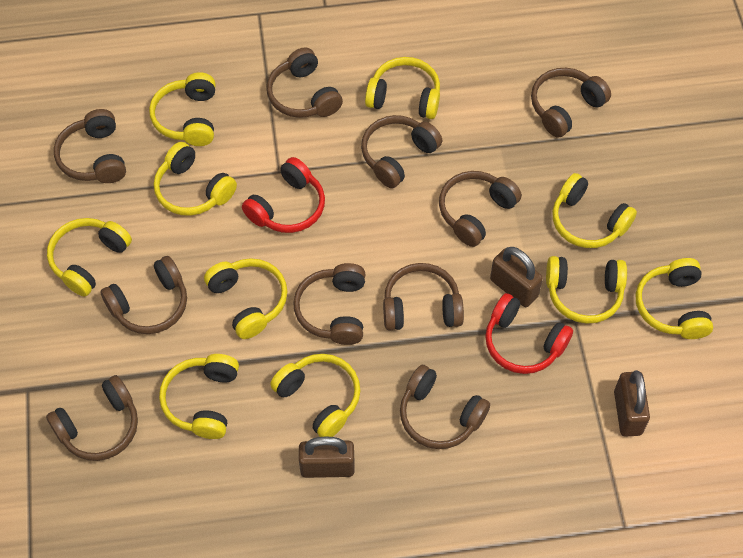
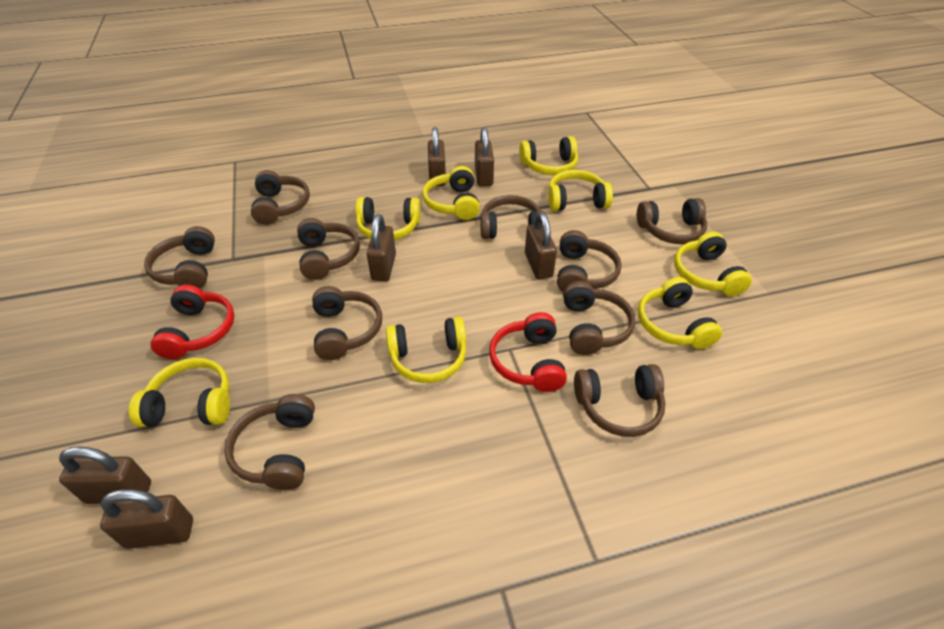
brown padlock: 3 -> 6
yellow headphones: 10 -> 8

